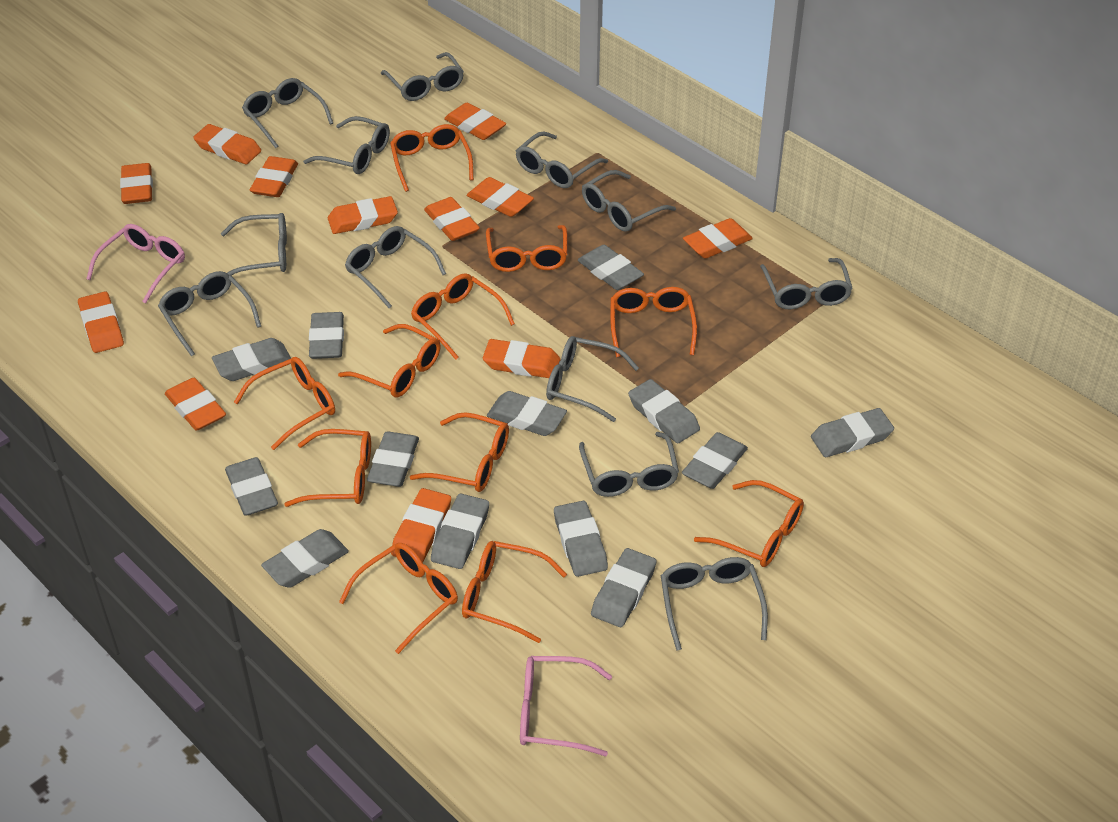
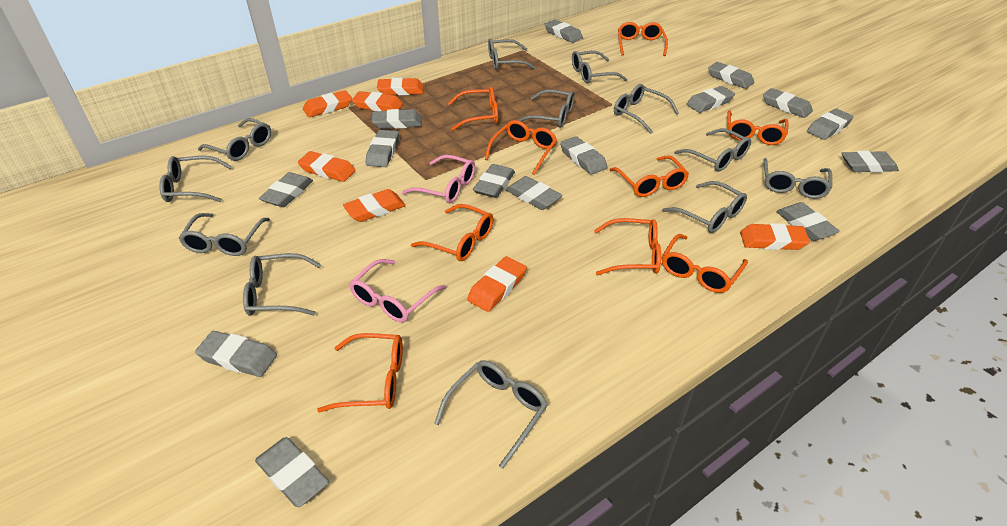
grey eraser: 13 -> 15
orange eraser: 12 -> 7
orange glasses: 11 -> 9

